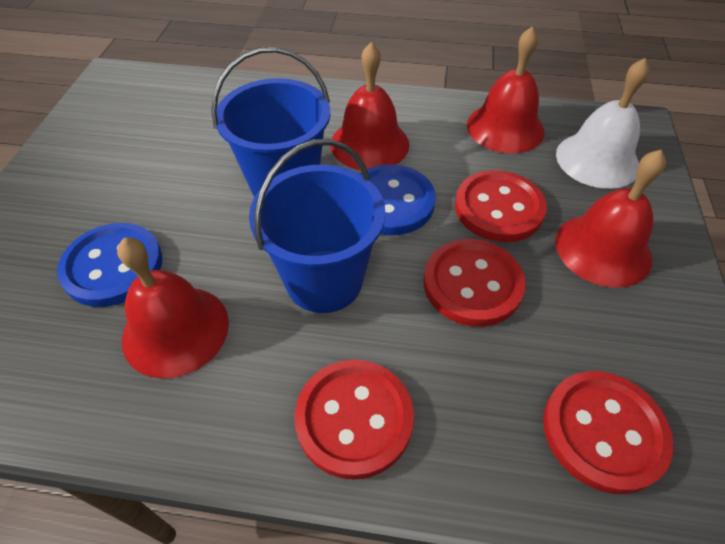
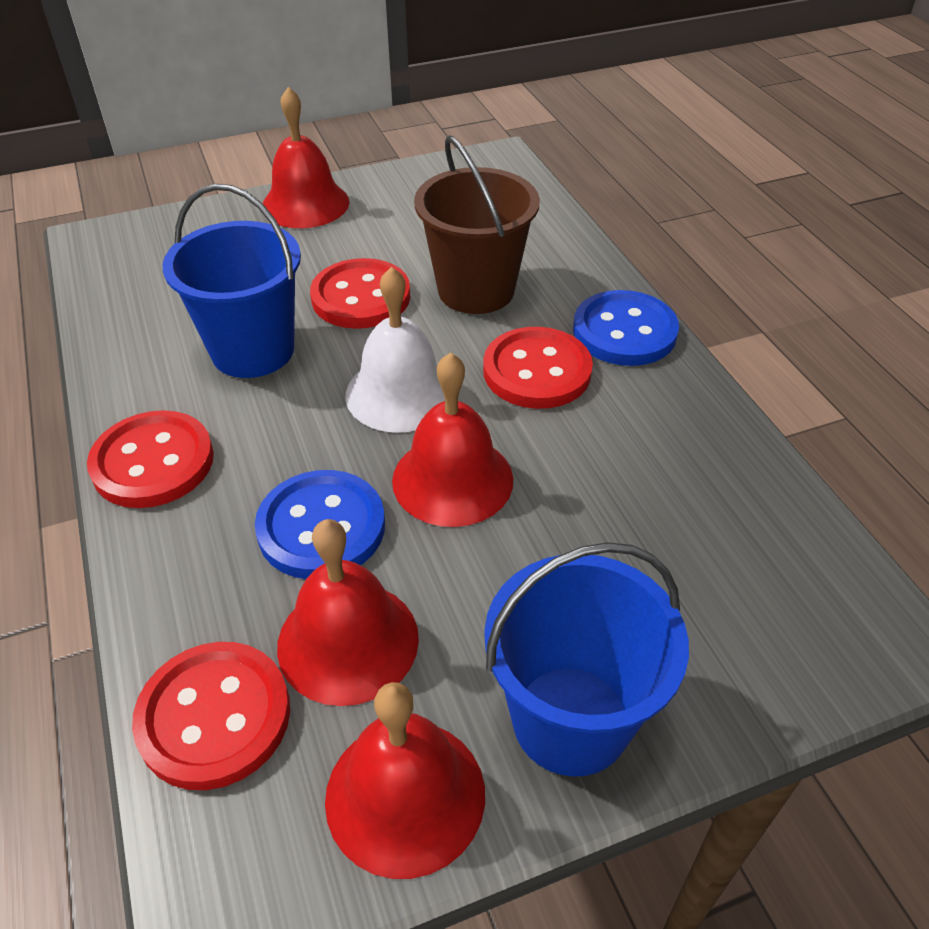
brown bucket: 0 -> 1

